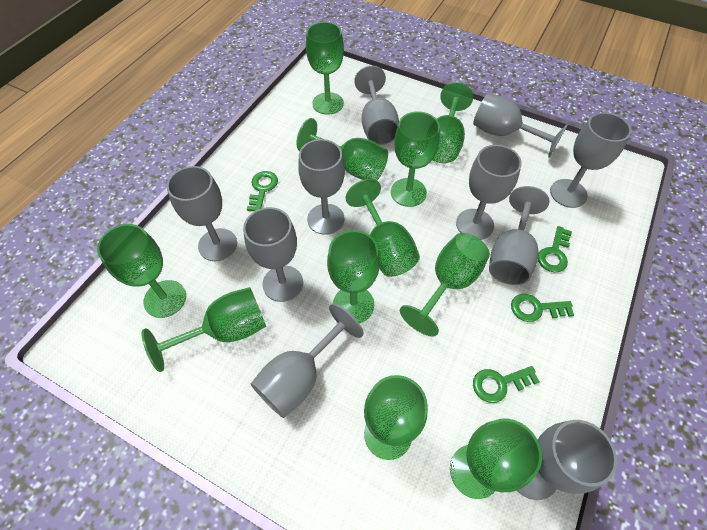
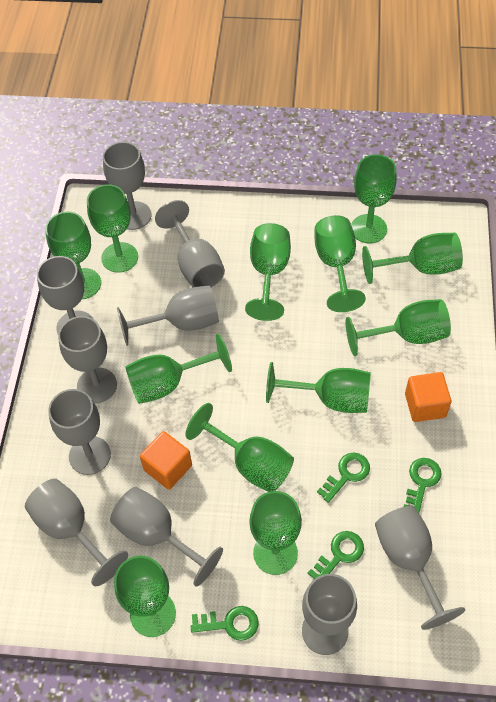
green goblet: 11 -> 12
orange cube: 0 -> 2

